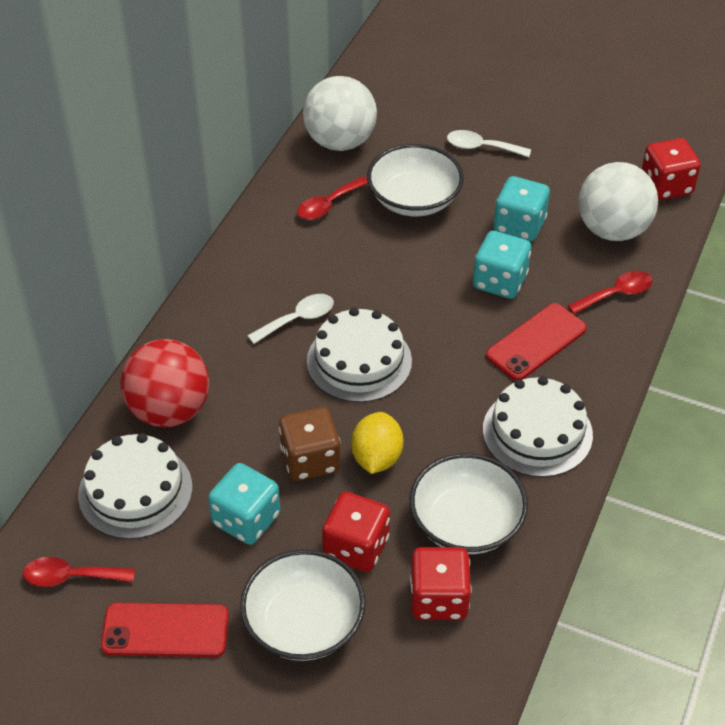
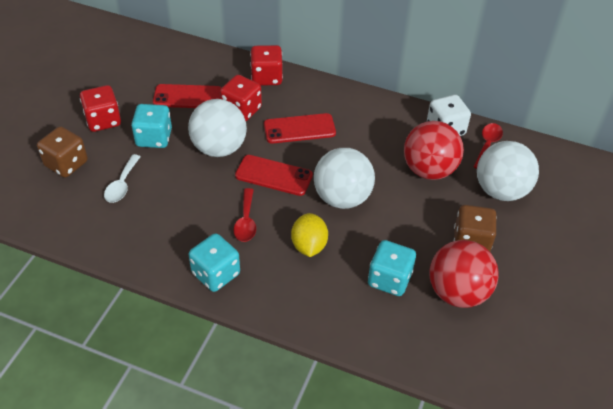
brown dice: 1 -> 2
red ball: 1 -> 2
red phone: 2 -> 3
red spoon: 3 -> 2
white ball: 2 -> 3
white bowl: 3 -> 0
white cake: 3 -> 0
white dice: 0 -> 1
white spoon: 2 -> 1

